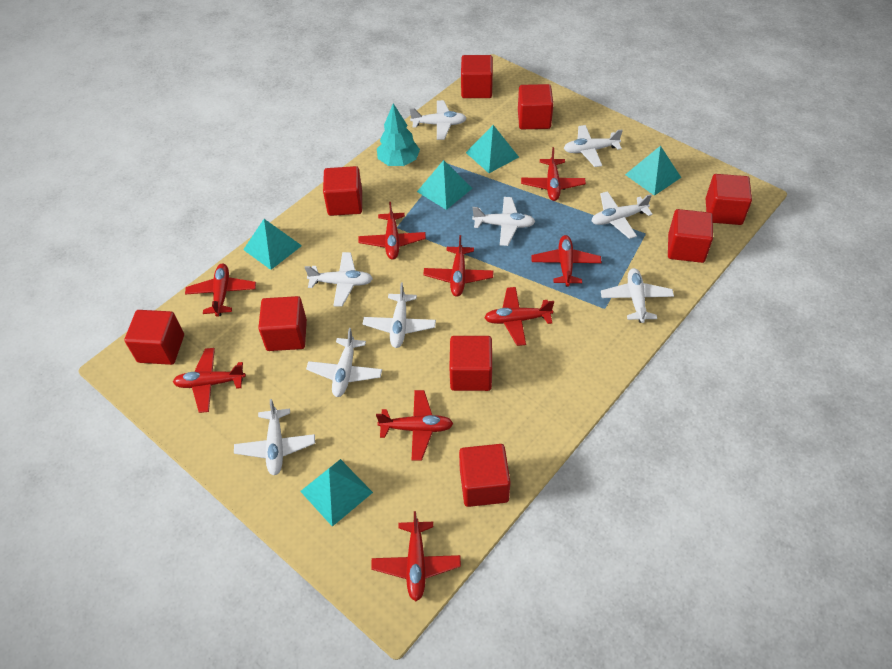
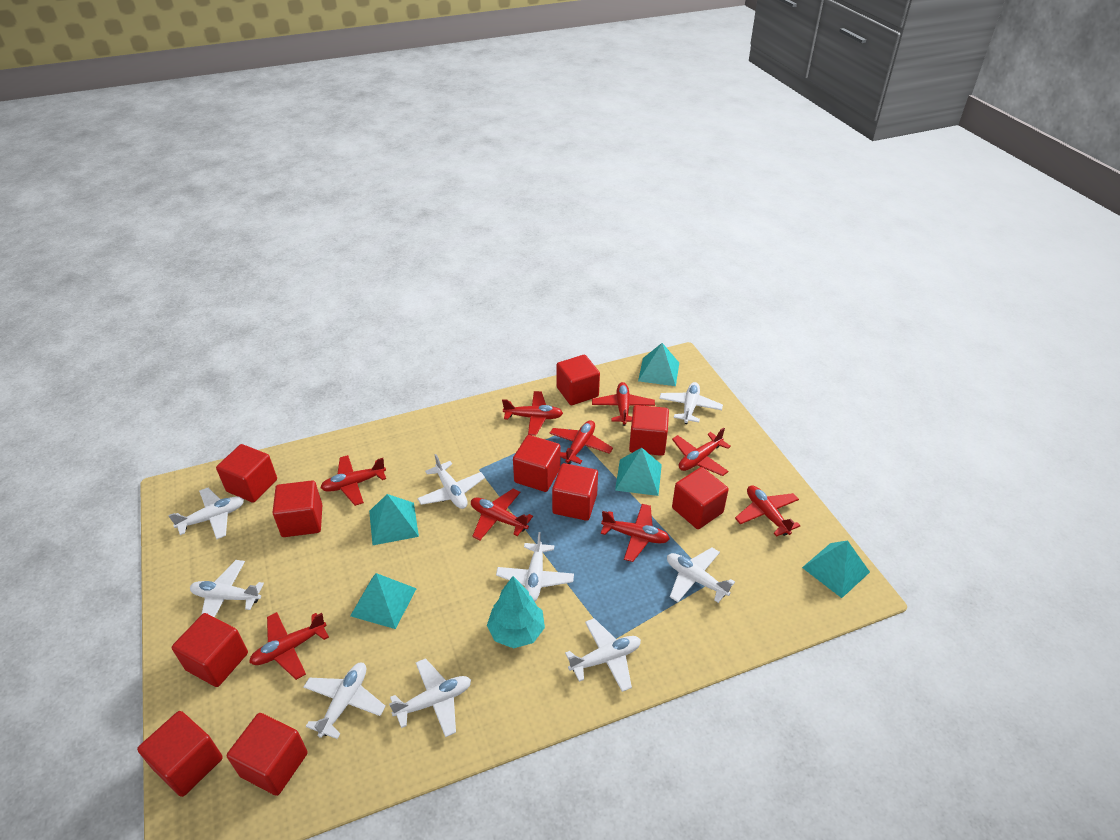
red cube: 9 -> 10

